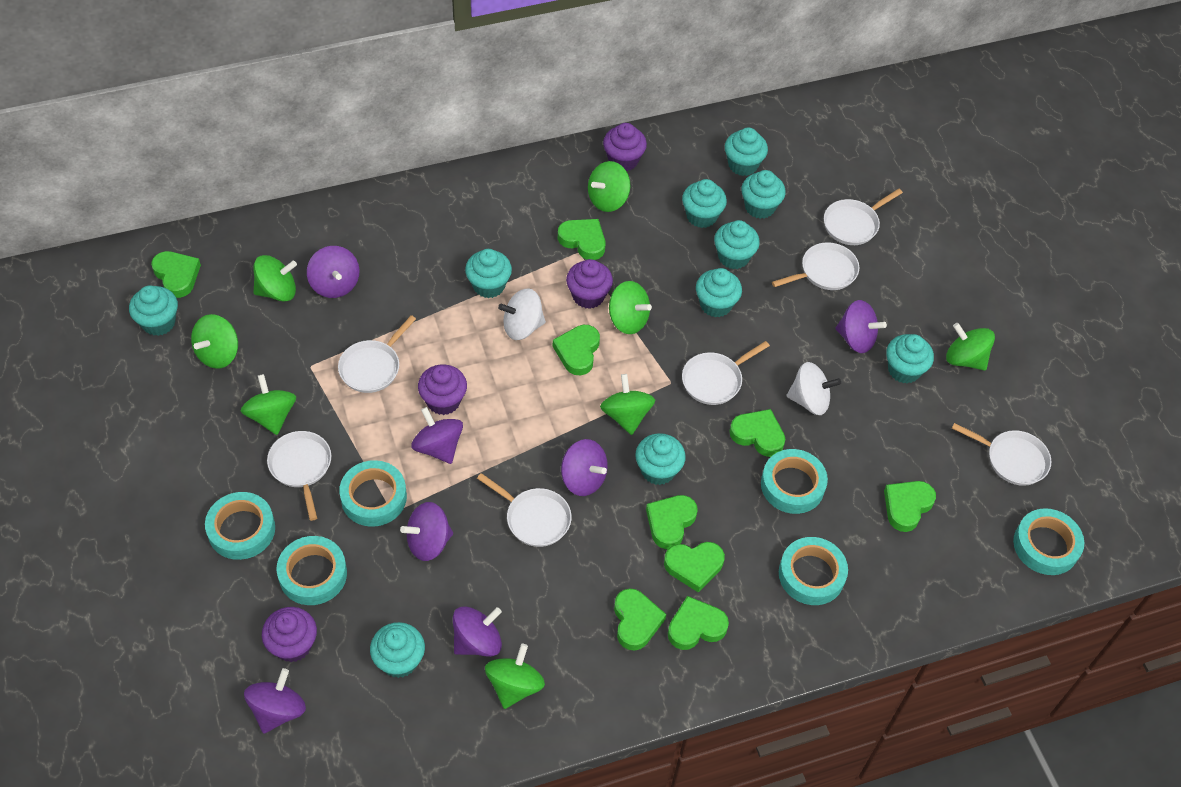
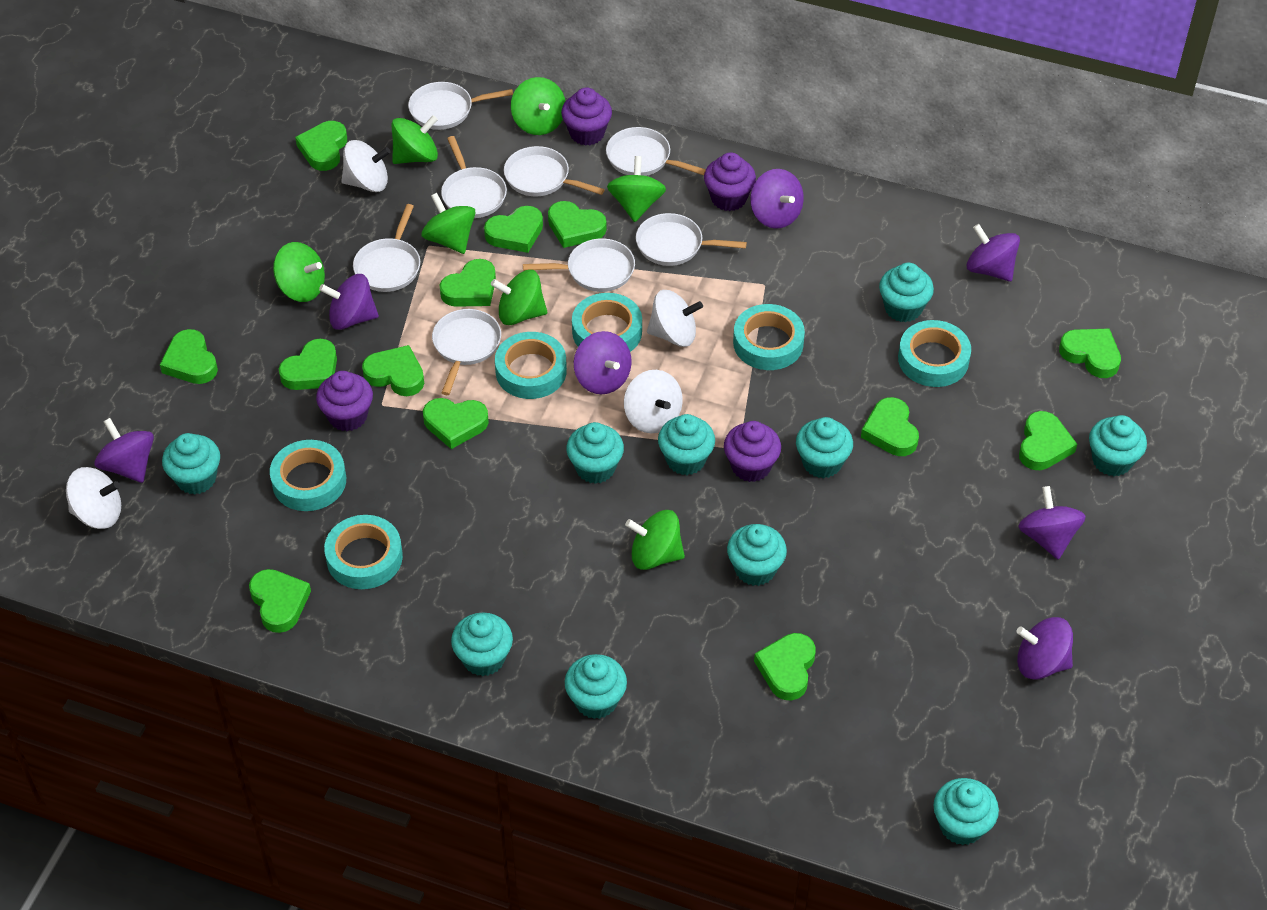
green heart: 9 -> 13
green spinning top: 8 -> 7
white pan: 7 -> 8
white spinning top: 2 -> 4

